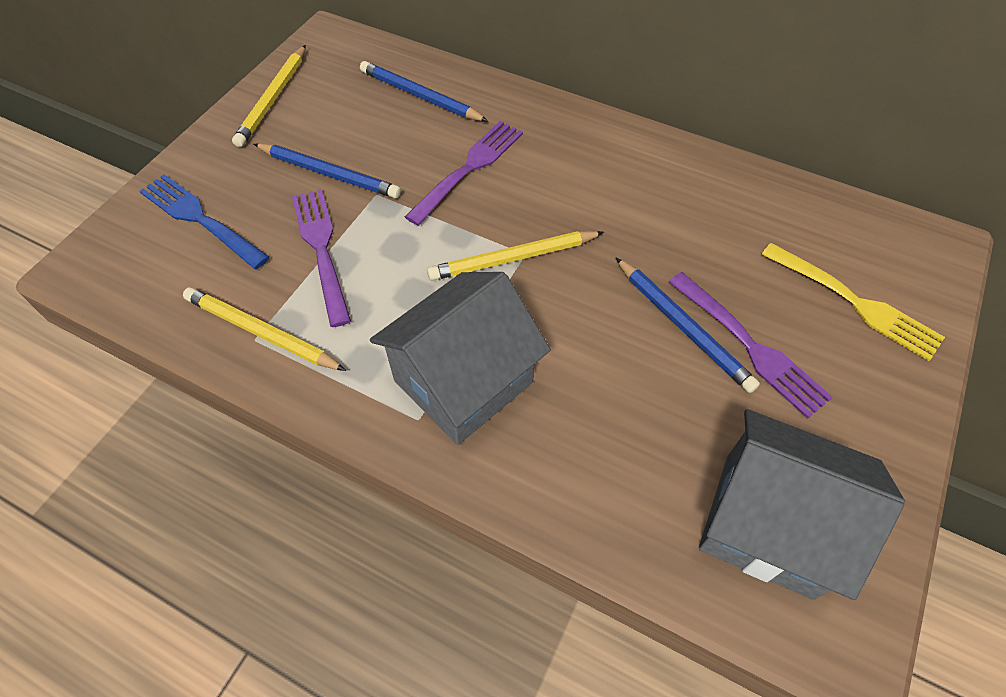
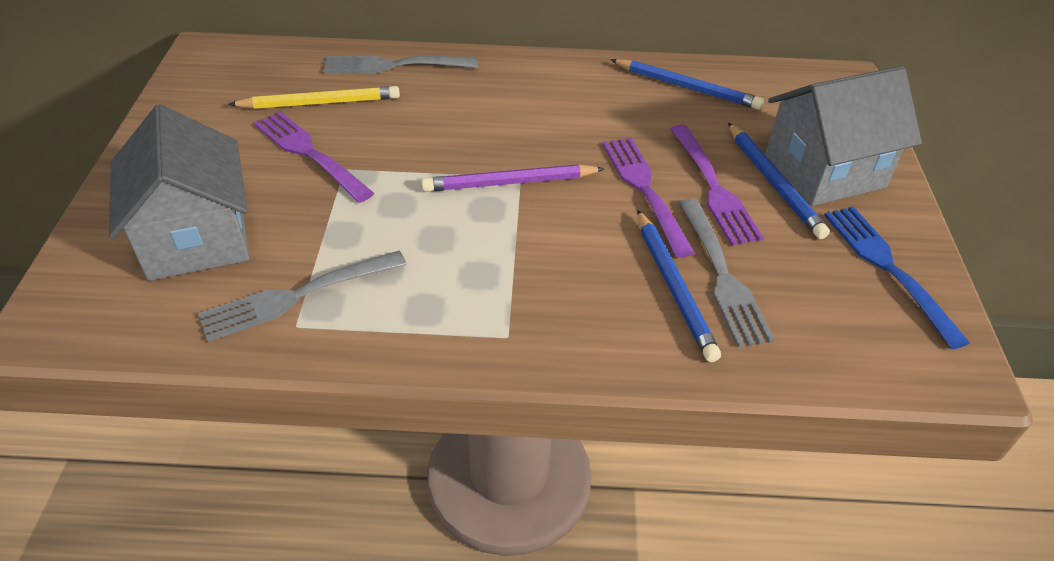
grey fork: 0 -> 3
purple pencil: 0 -> 1
yellow fork: 1 -> 0
yellow pencil: 3 -> 1

